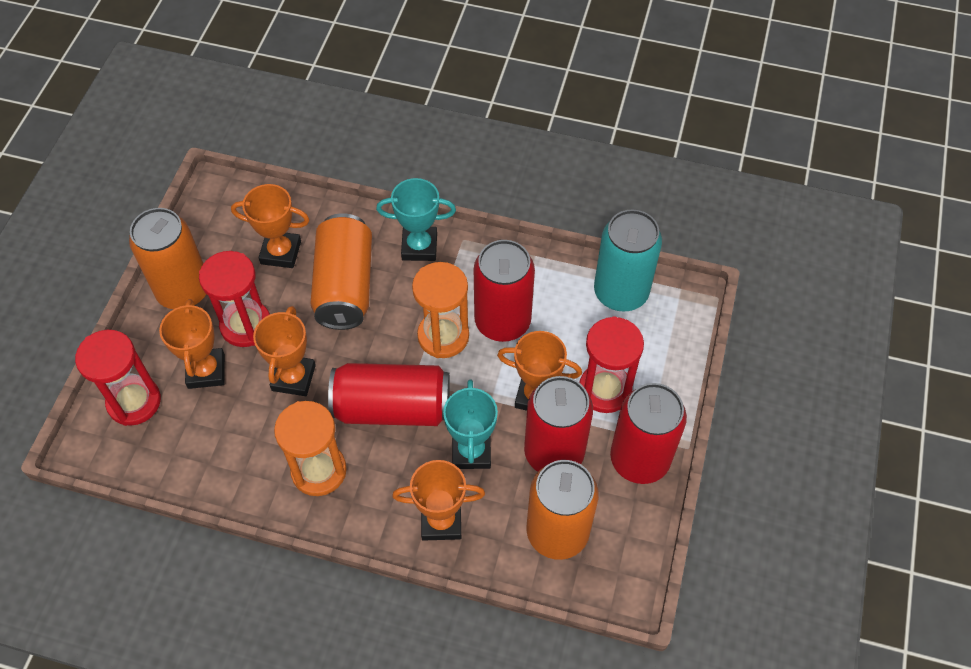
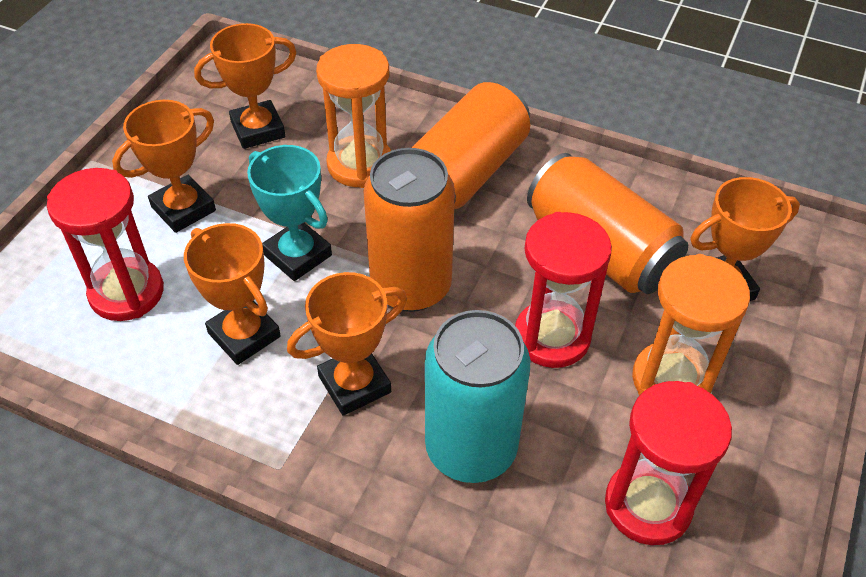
red can: 4 -> 0
turquoise trophy: 2 -> 1

